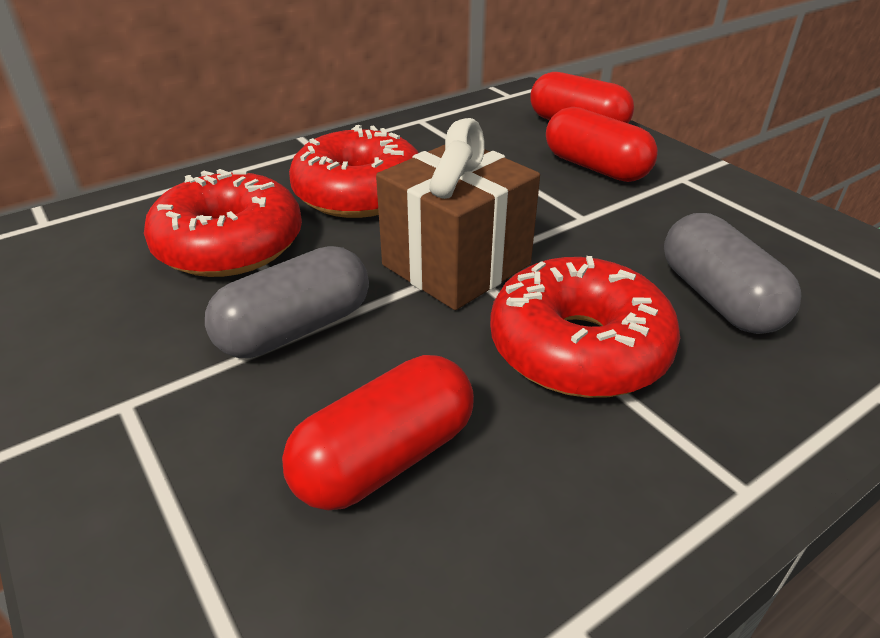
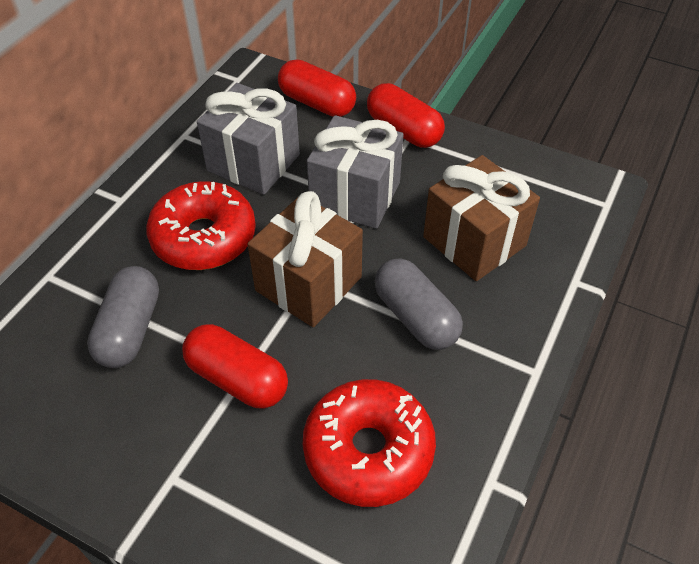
brown gift: 1 -> 2
grey gift: 0 -> 2
red donut: 3 -> 2

